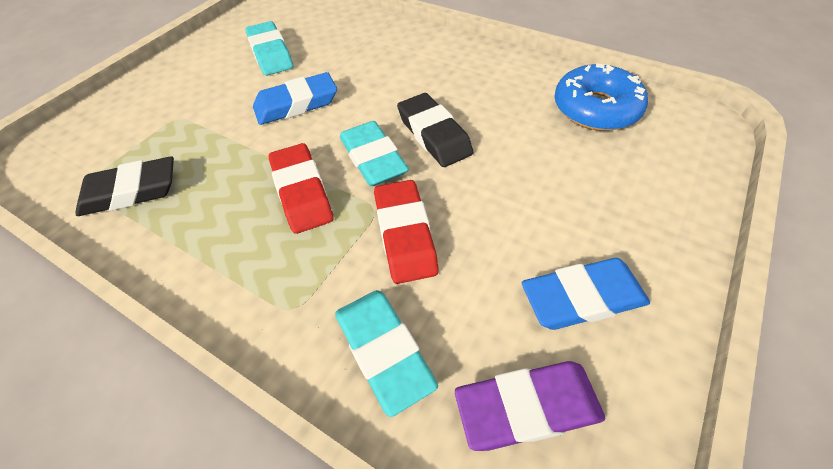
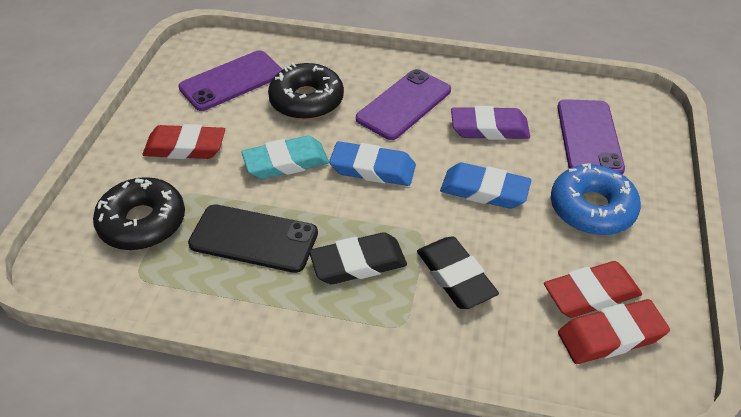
black donut: 0 -> 2
black phone: 0 -> 1
purple phone: 0 -> 3
red eraser: 2 -> 3
turquoise eraser: 3 -> 1

